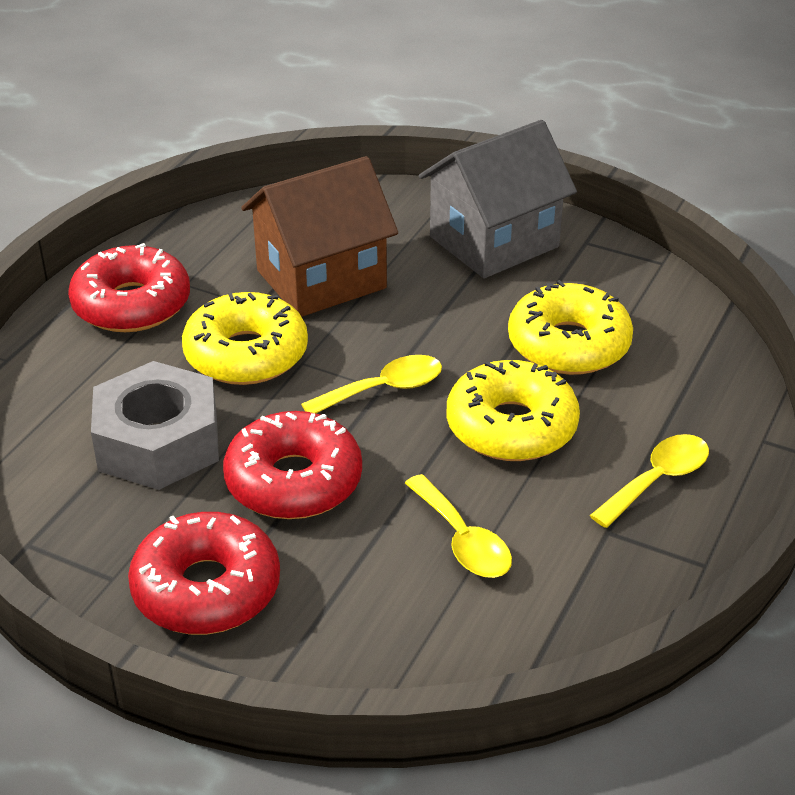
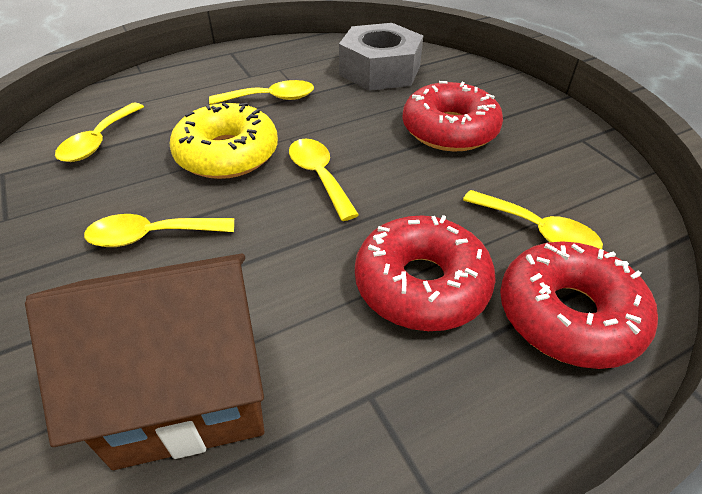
grey house: 1 -> 0
yellow donut: 3 -> 1
yellow spoon: 3 -> 5

